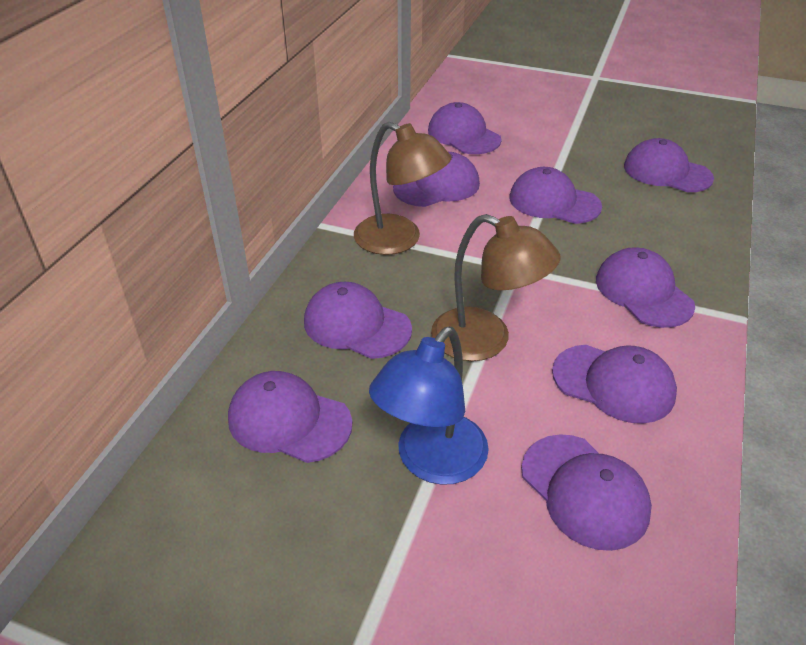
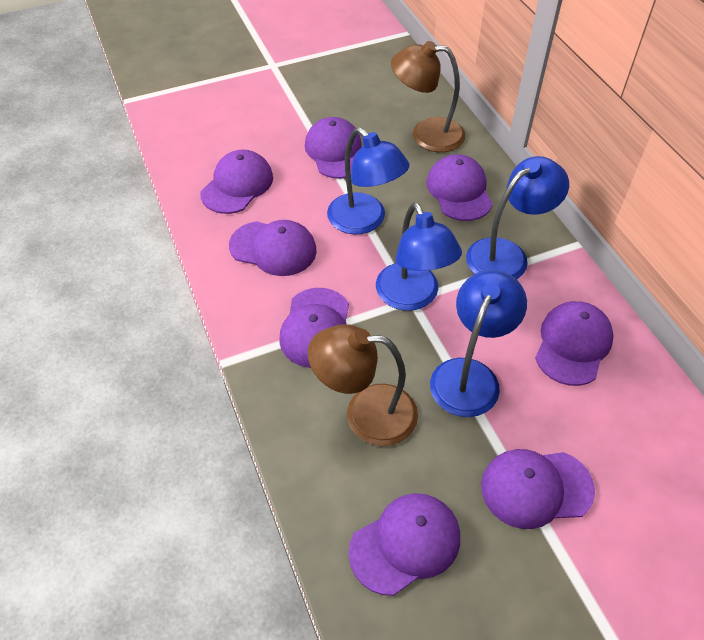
blue lamp: 1 -> 4
purple cap: 9 -> 8

